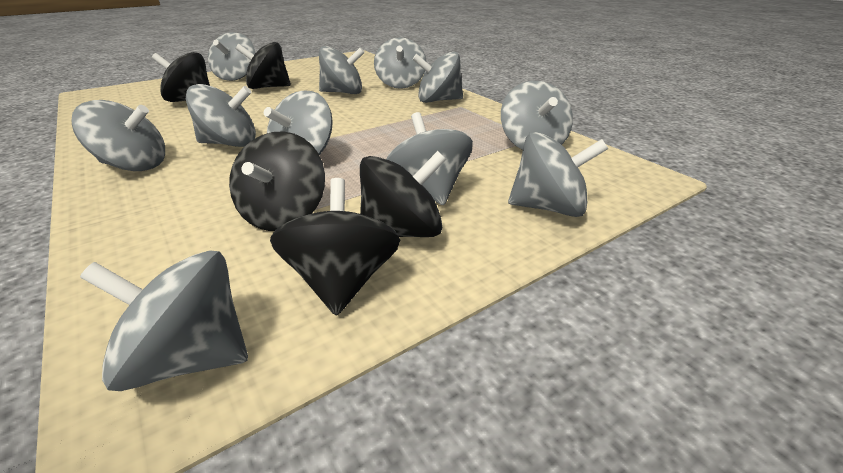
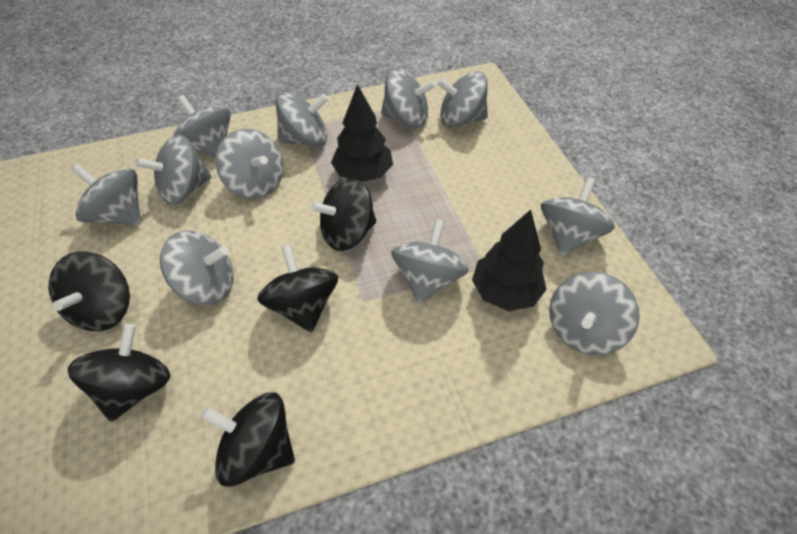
black tree: 0 -> 2

